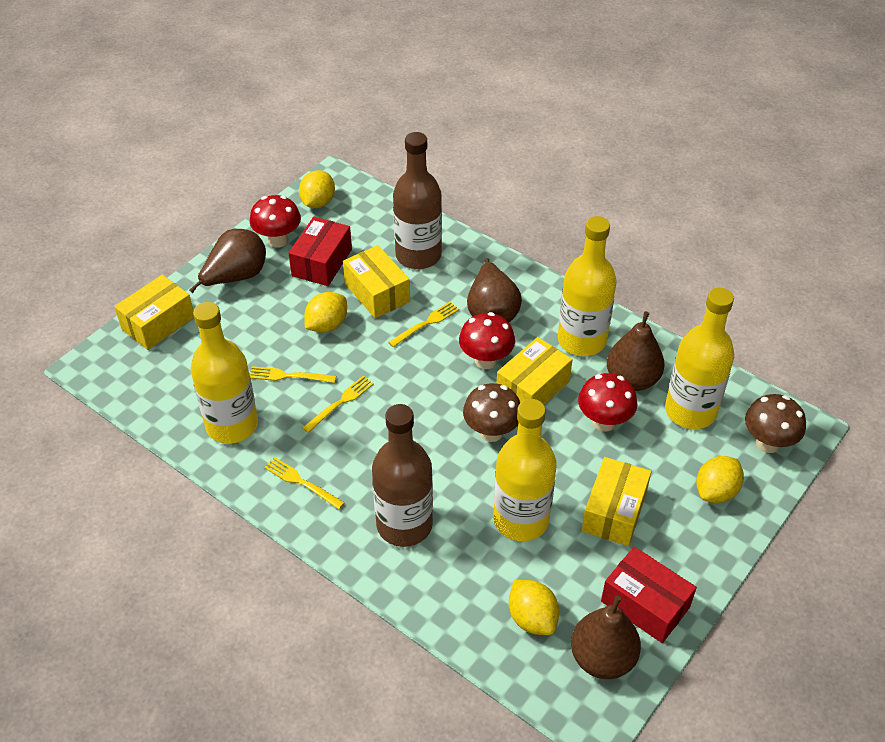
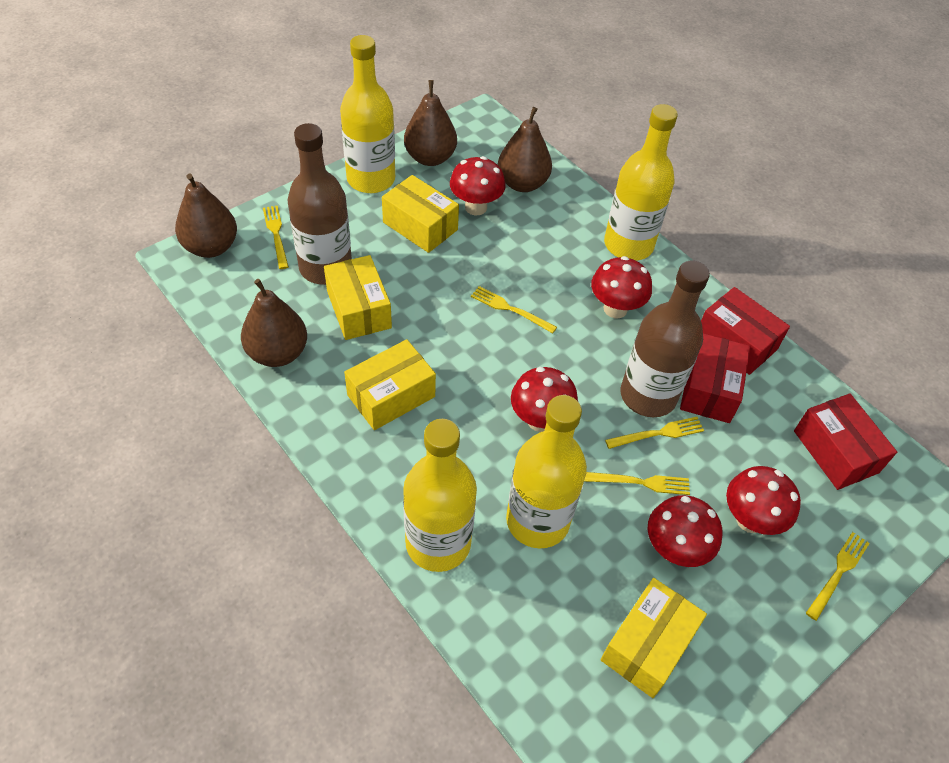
brown mushroom: 2 -> 0
red box: 2 -> 3
red mushroom: 3 -> 5
yellow fork: 4 -> 5
yellow lemon: 4 -> 0

